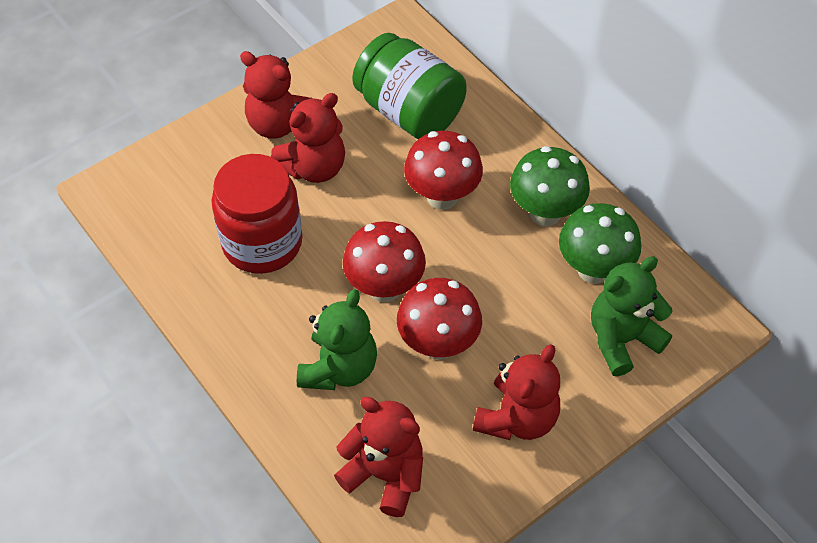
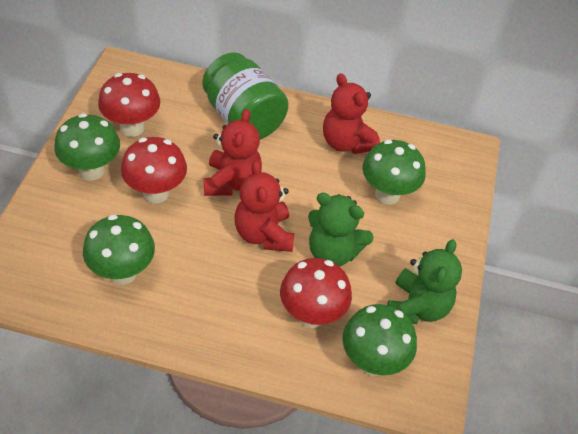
green mushroom: 2 -> 4
red jar: 1 -> 0
red teddy bear: 4 -> 3

